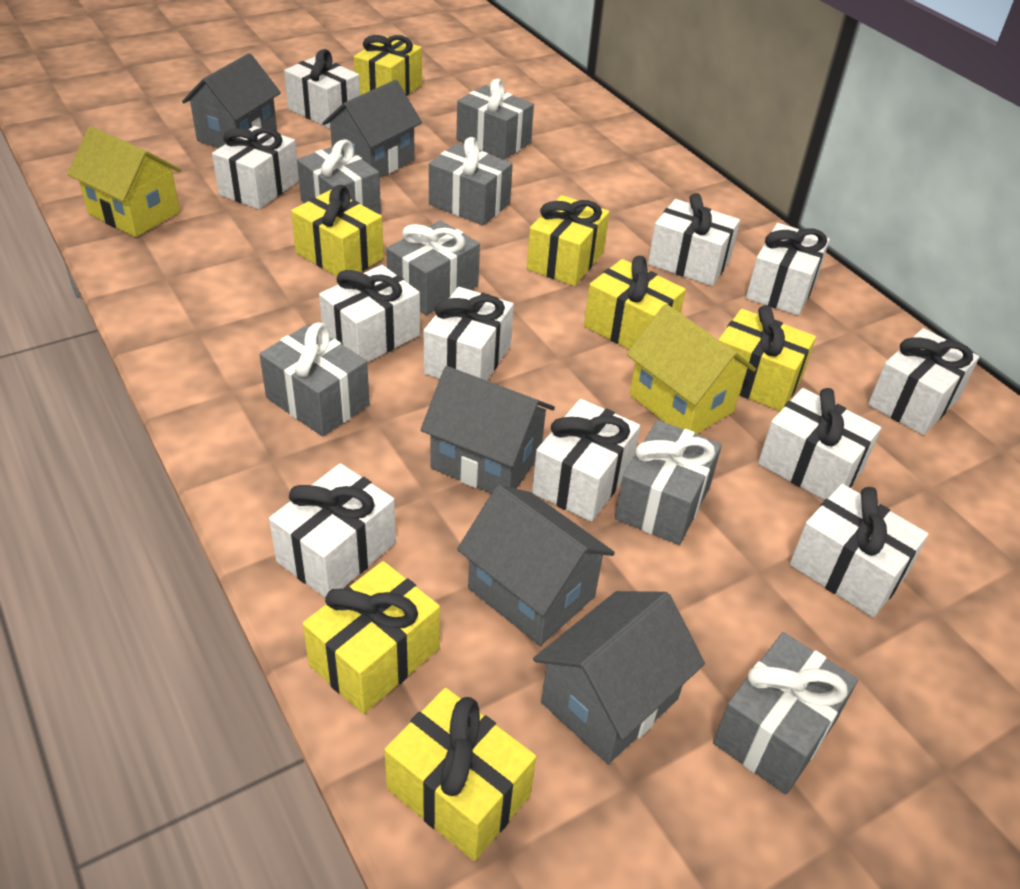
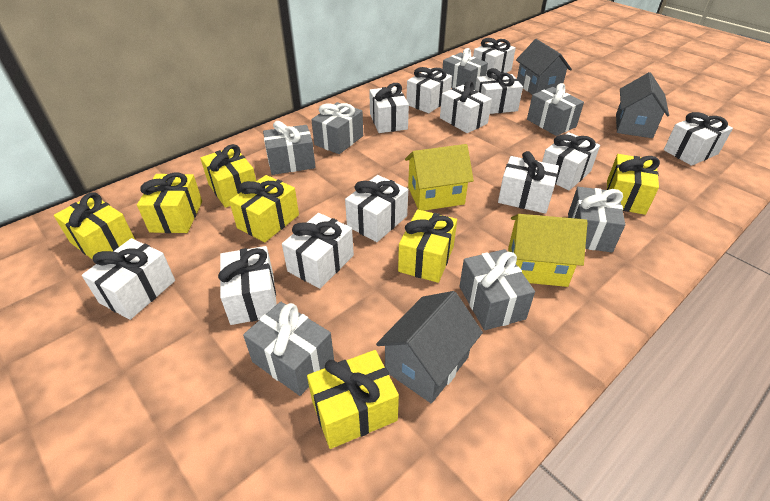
grey house: 5 -> 3
white gift: 11 -> 12

